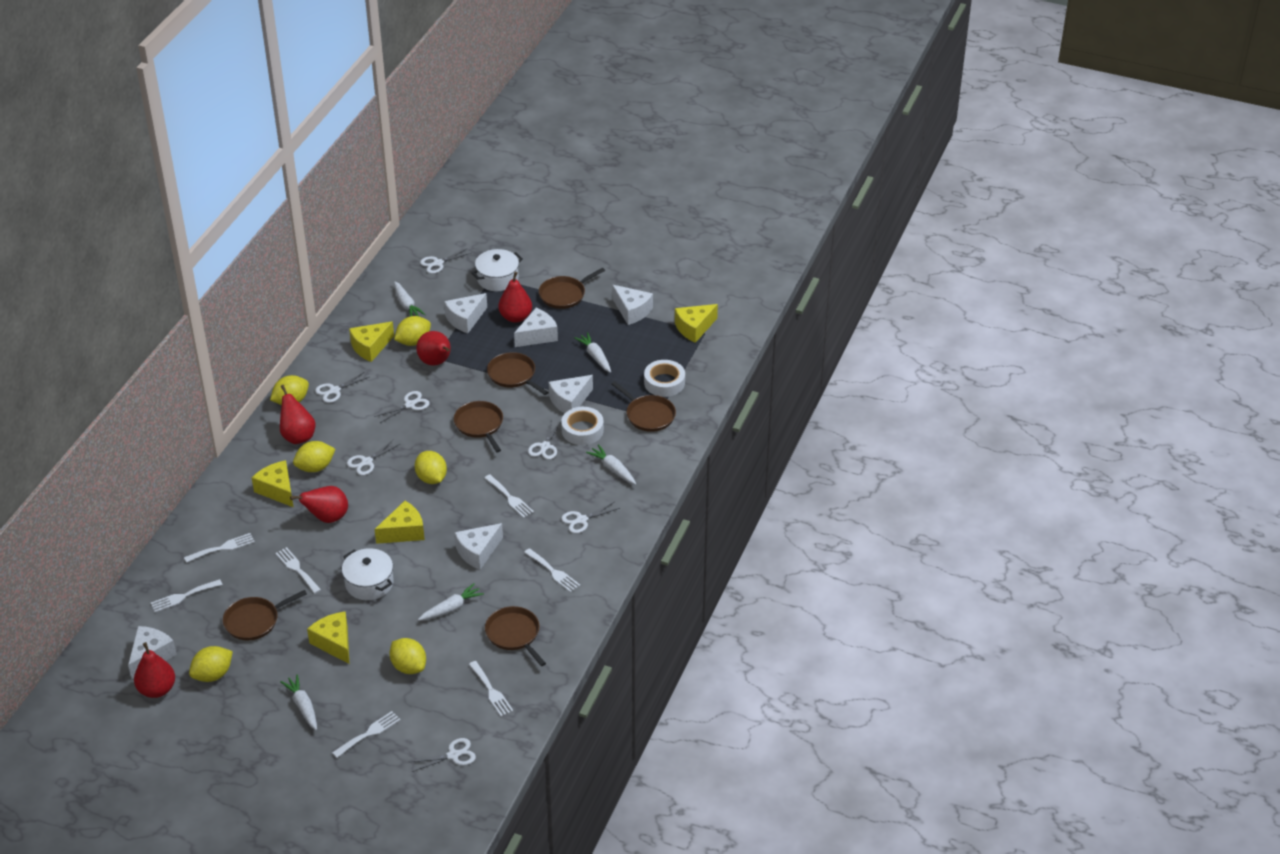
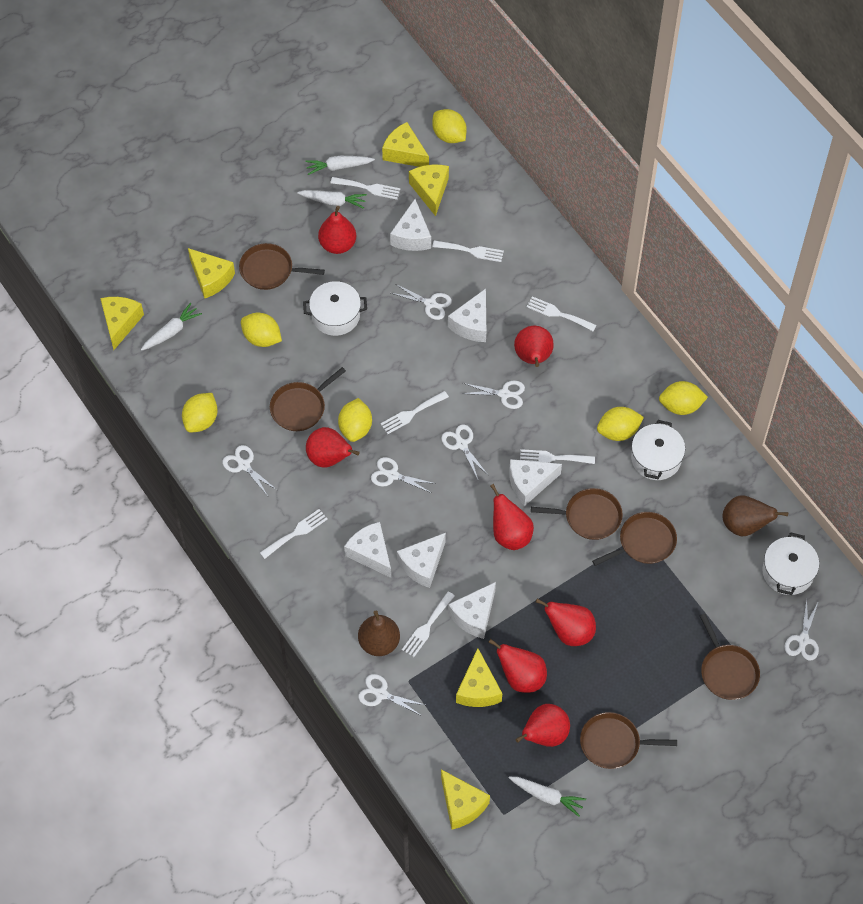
brown pear: 0 -> 2
red pear: 5 -> 7
white carrot: 5 -> 4
white pot: 2 -> 3
white tape: 2 -> 0
yellow cheese: 5 -> 6

